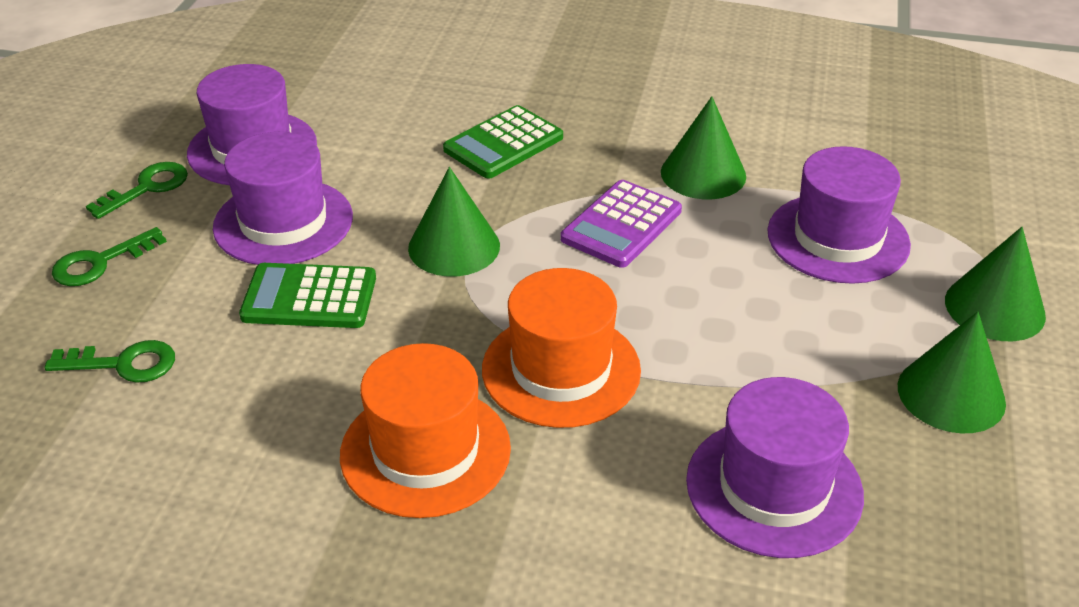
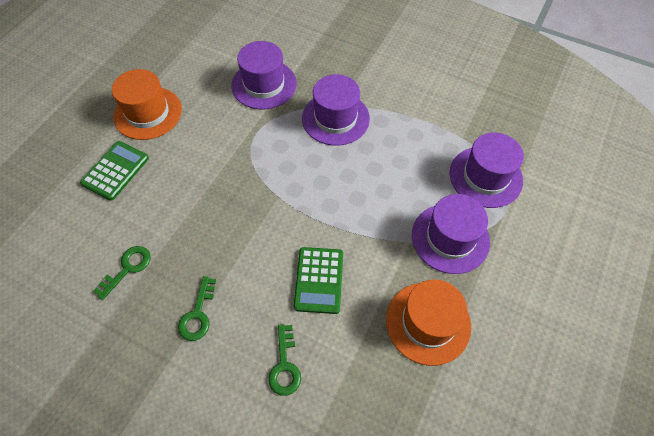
green cone: 4 -> 0
purple calculator: 1 -> 0

